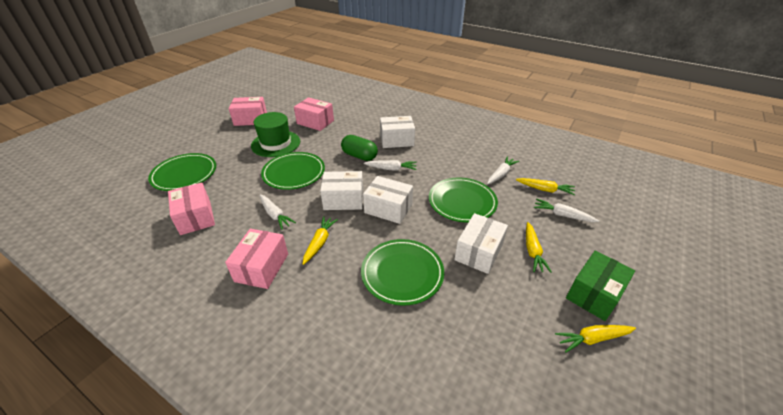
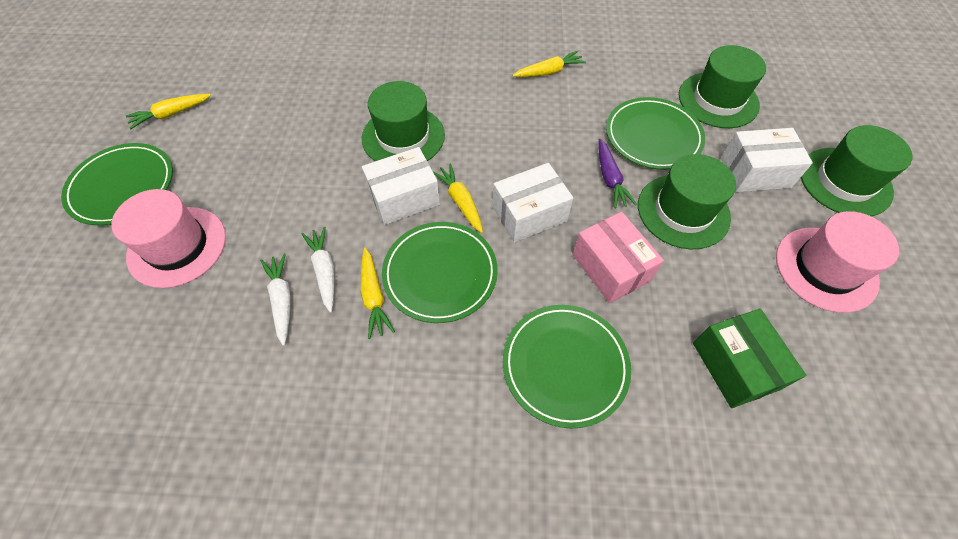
green capsule: 1 -> 0
green hat: 1 -> 4
pink box: 4 -> 1
pink hat: 0 -> 2
purple carrot: 0 -> 1
white box: 4 -> 3
white carrot: 4 -> 2

